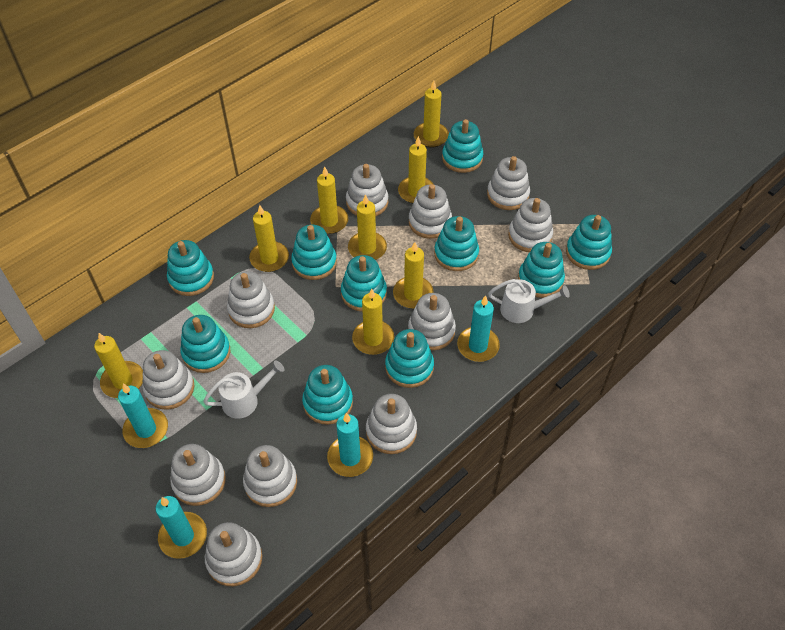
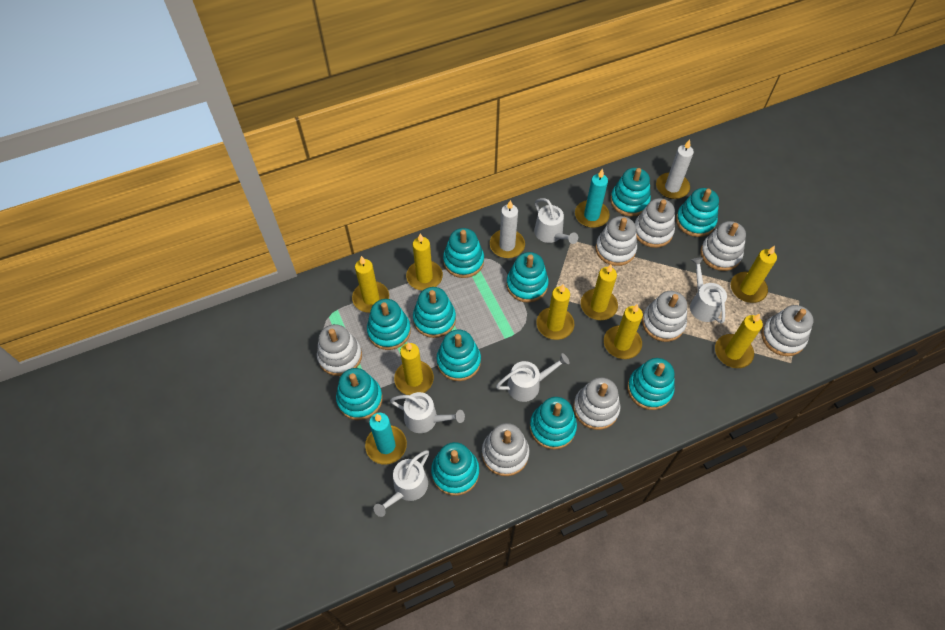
turquoise candle: 4 -> 2
turquoise stacking toy: 10 -> 11
white candle: 0 -> 2
white stacking toy: 11 -> 8
white watering can: 2 -> 5

